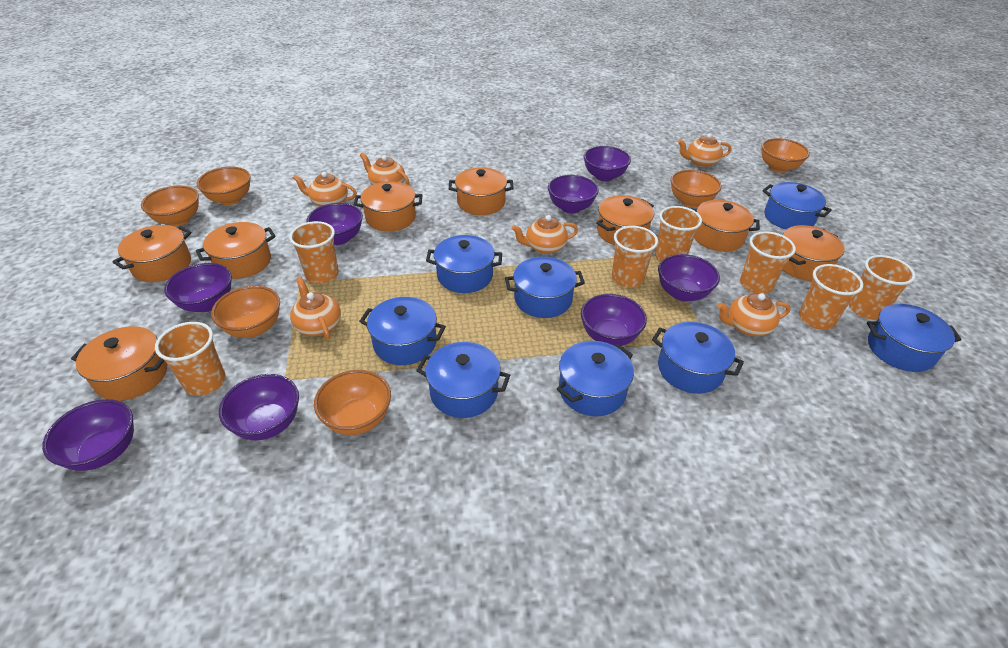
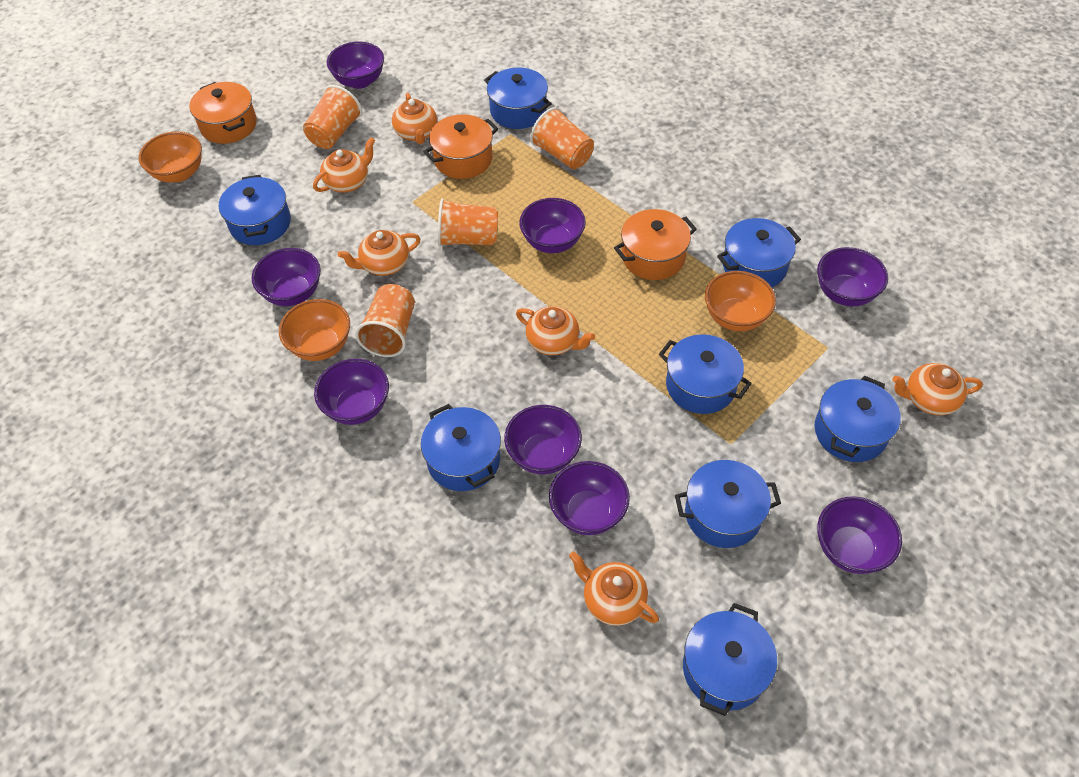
orange bowl: 6 -> 3
orange cup: 7 -> 4
orange pot: 8 -> 3

